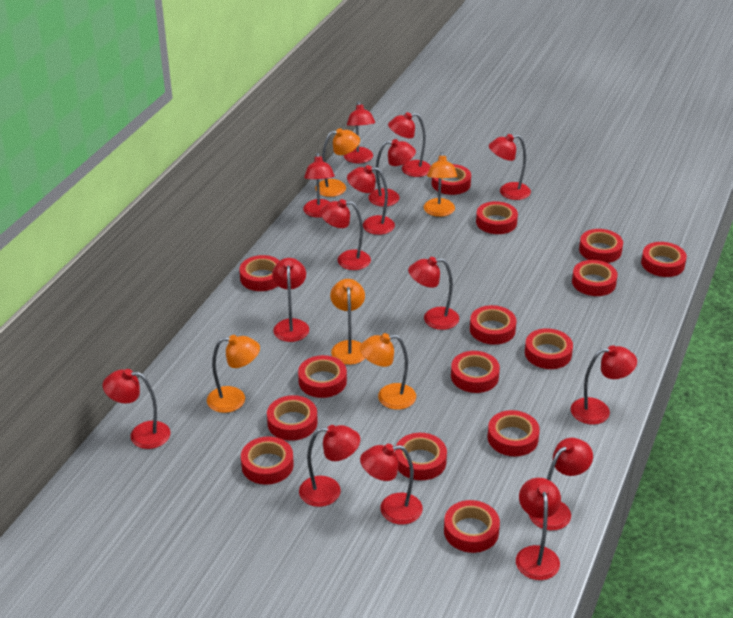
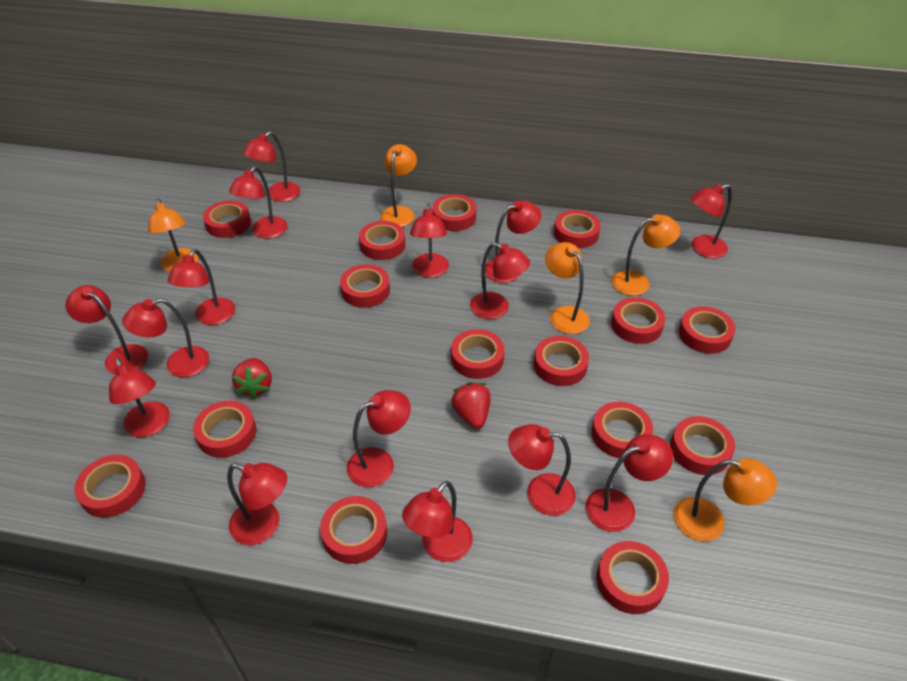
red strawberry: 0 -> 2

